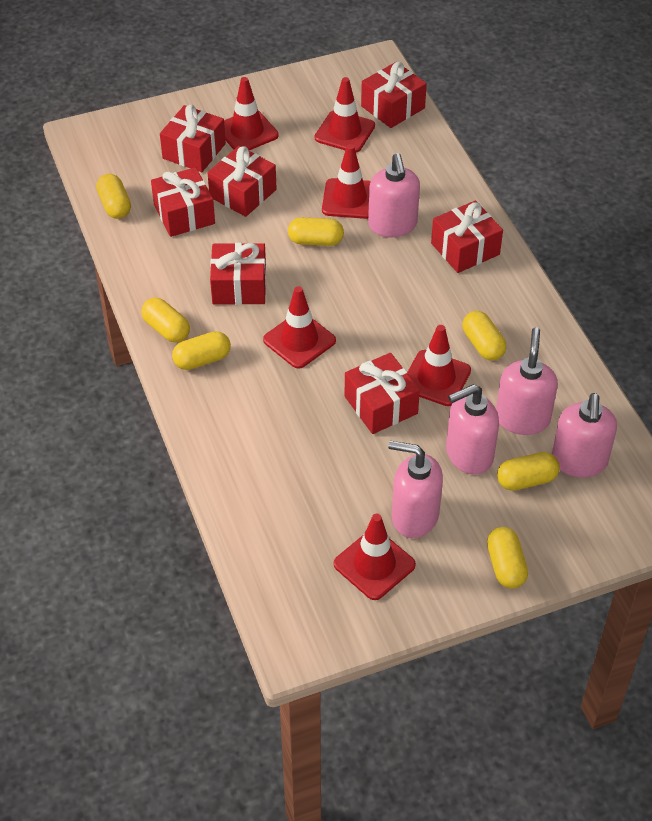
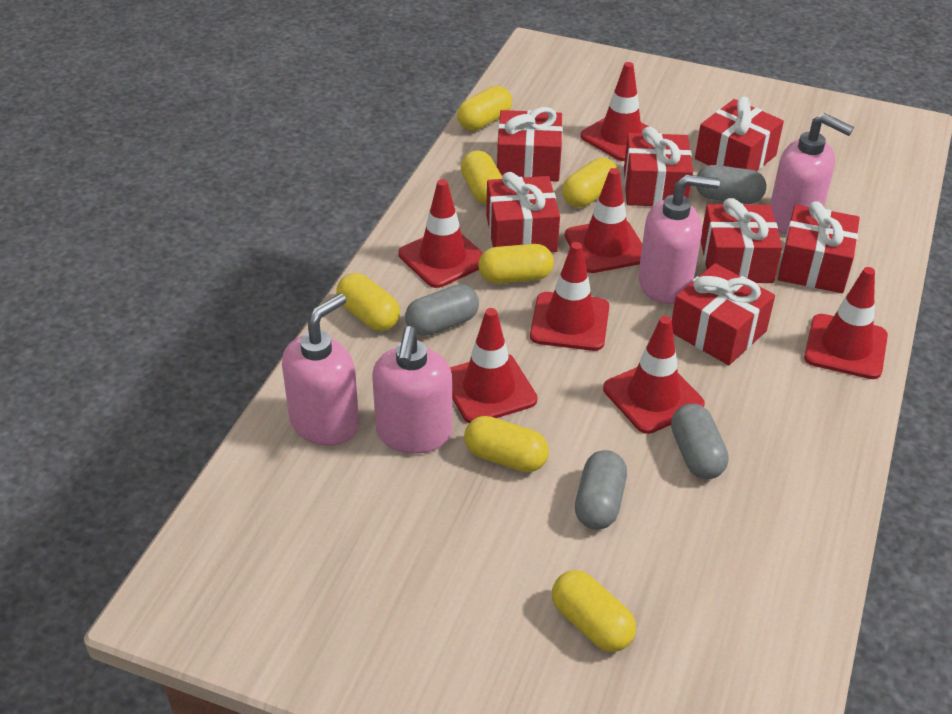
grey capsule: 0 -> 4
pink soap dispenser: 5 -> 4
red traffic cone: 6 -> 7

